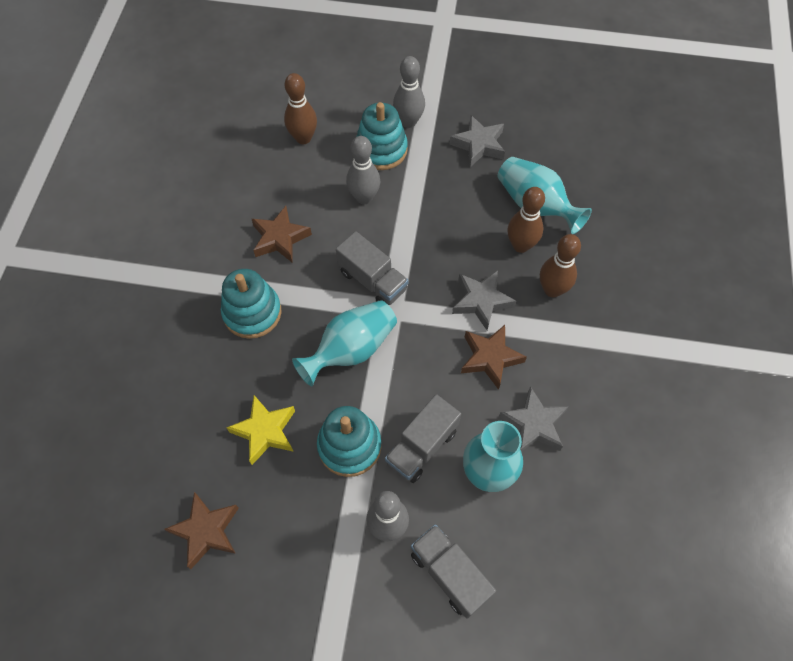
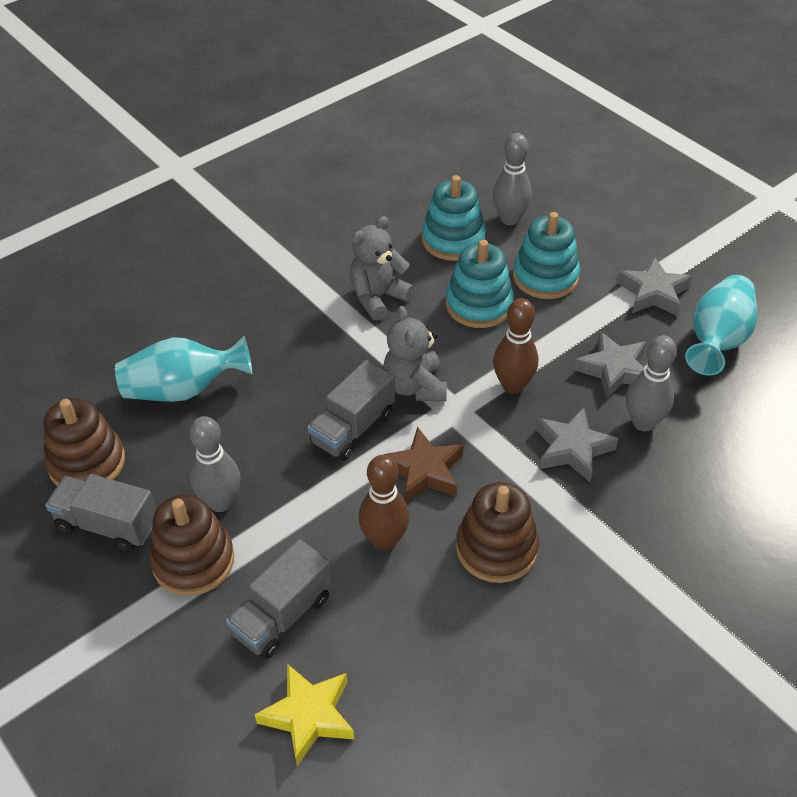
brown bowling pin: 3 -> 2
brown stacking toy: 0 -> 3
brown star: 3 -> 1
grey teddy bear: 0 -> 2
turquoise vase: 3 -> 2

